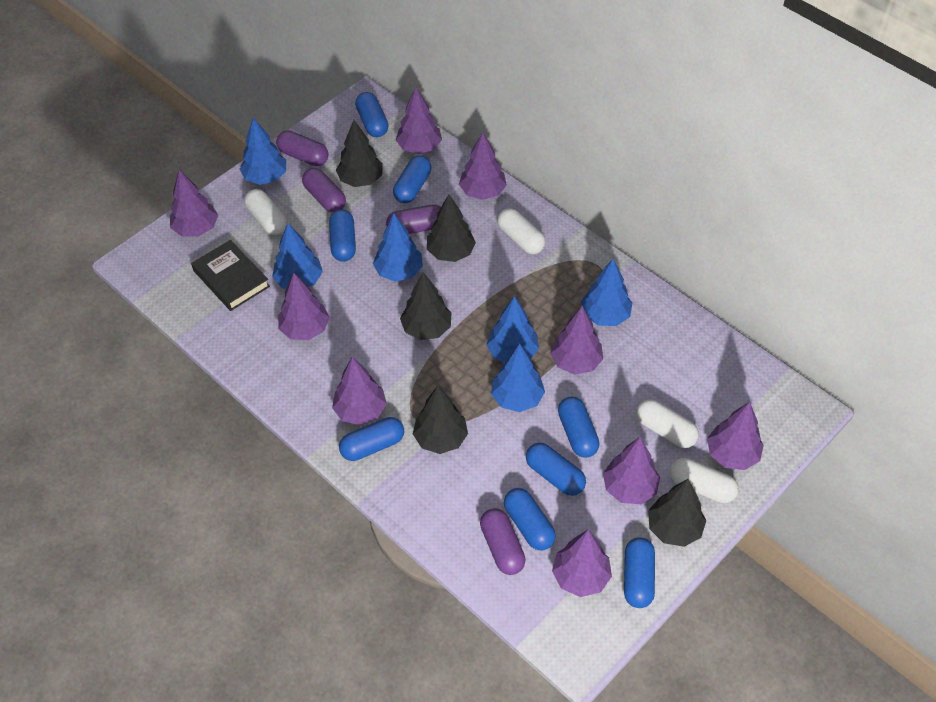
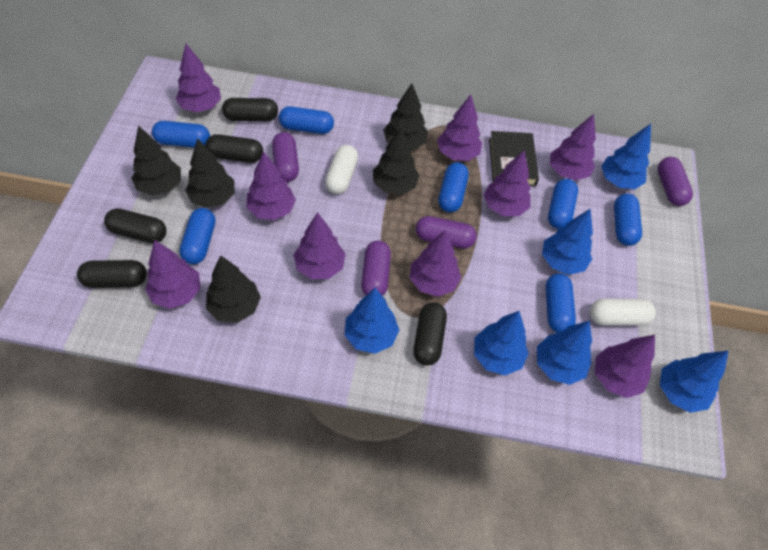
black capsule: 0 -> 5
blue capsule: 8 -> 7
white capsule: 4 -> 2

